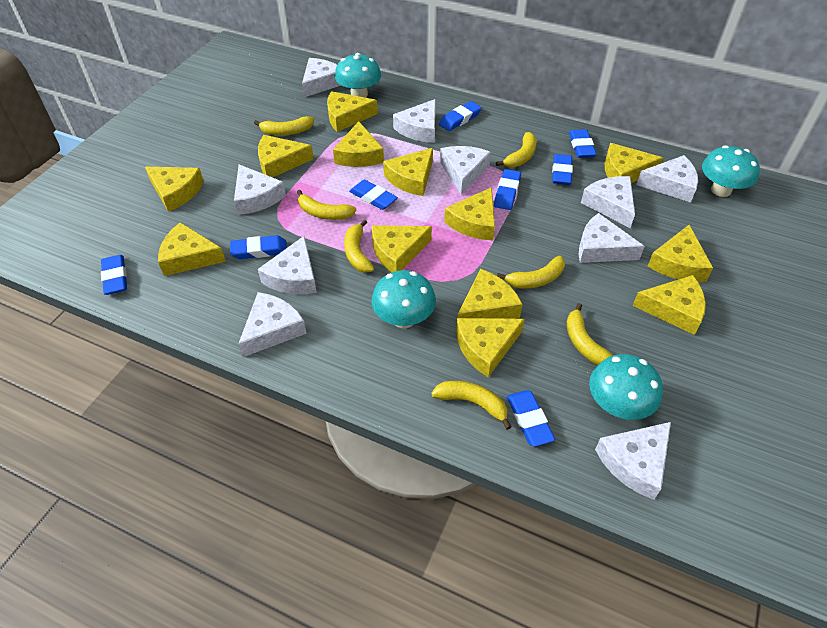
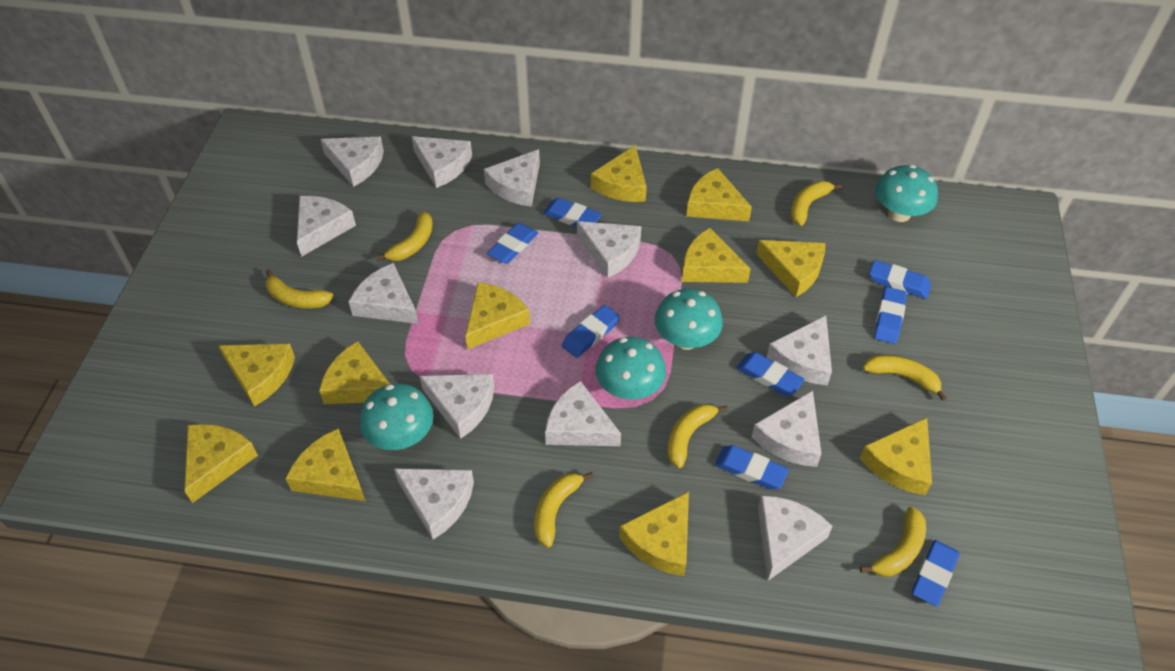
white cheese: 10 -> 12
yellow cheese: 13 -> 11

